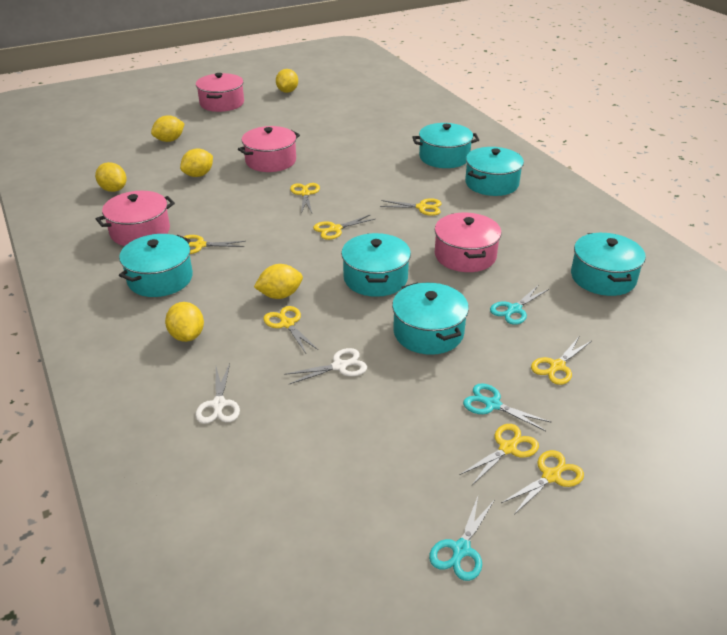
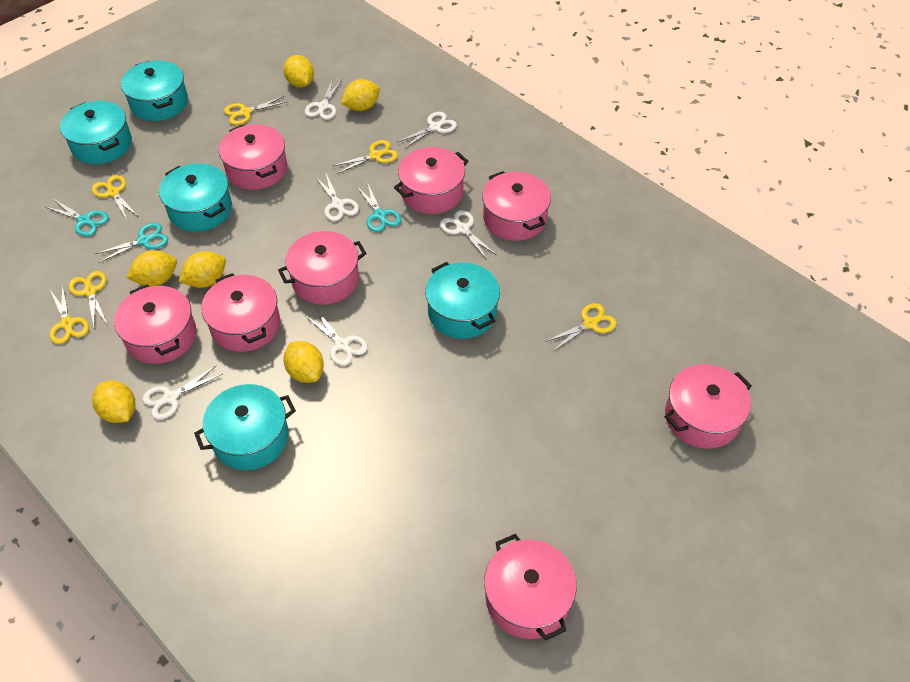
pink pot: 4 -> 8
turquoise pot: 6 -> 5
white scissors: 2 -> 6
yellow scissors: 8 -> 6

